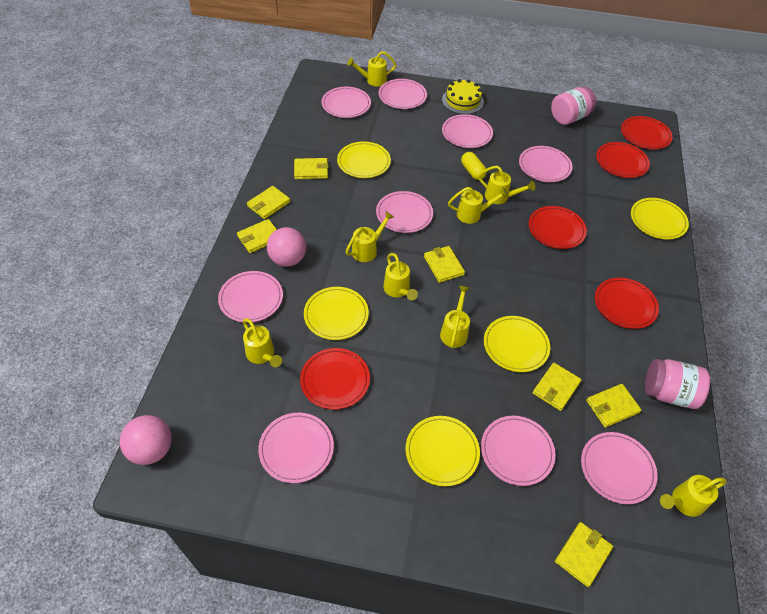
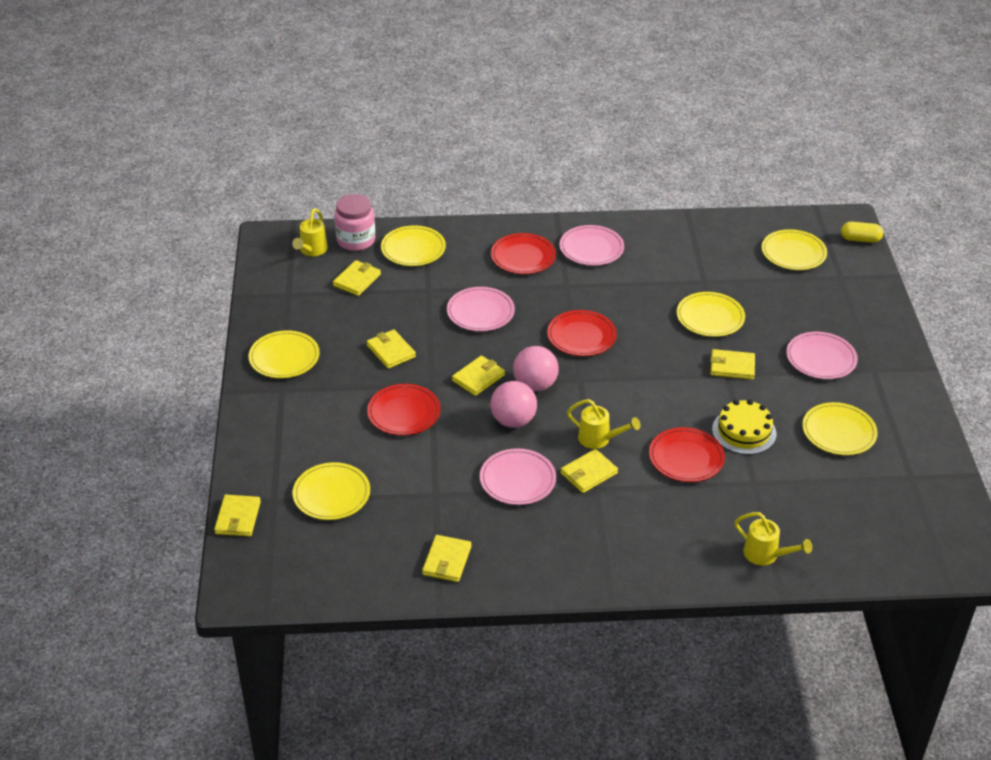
pink jar: 2 -> 1
pink plate: 9 -> 4
red plate: 5 -> 4
yellow plate: 5 -> 6
yellow watering can: 8 -> 3

